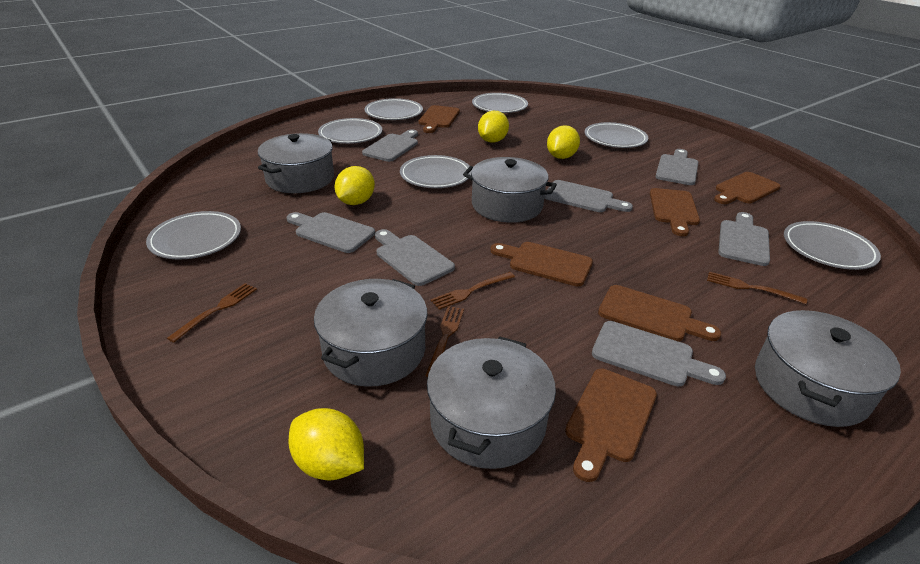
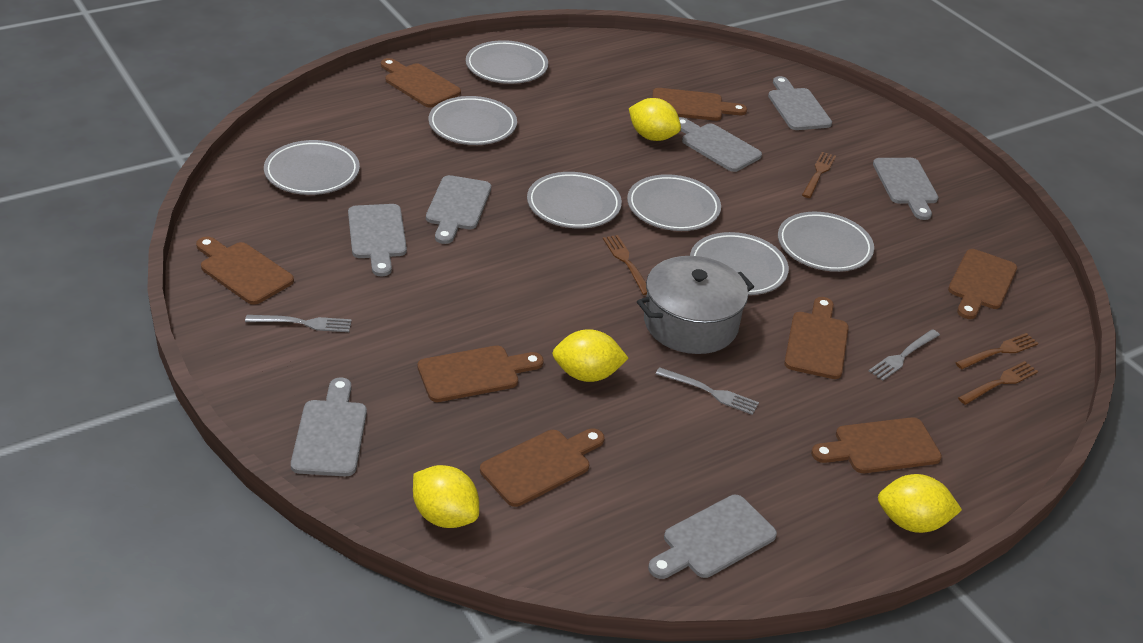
brown cutting board: 6 -> 8
grey fork: 0 -> 3
grey pot: 5 -> 1

